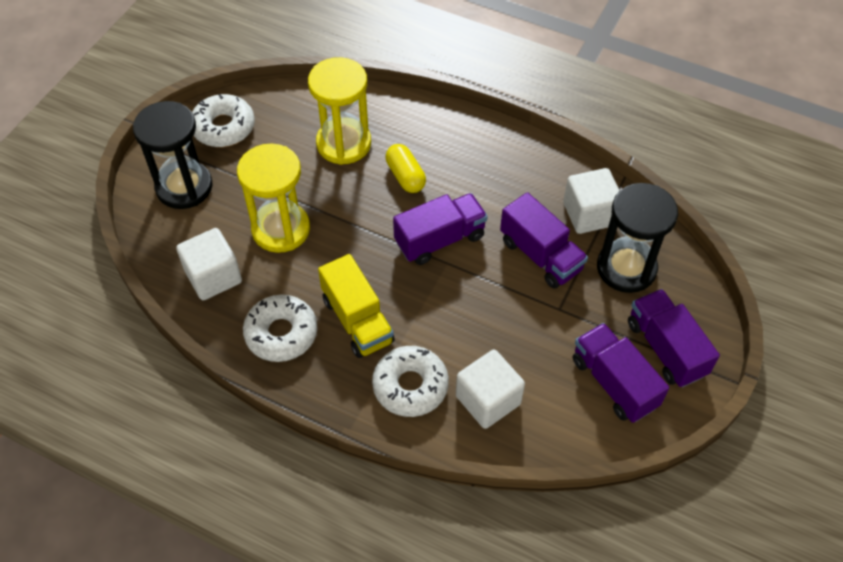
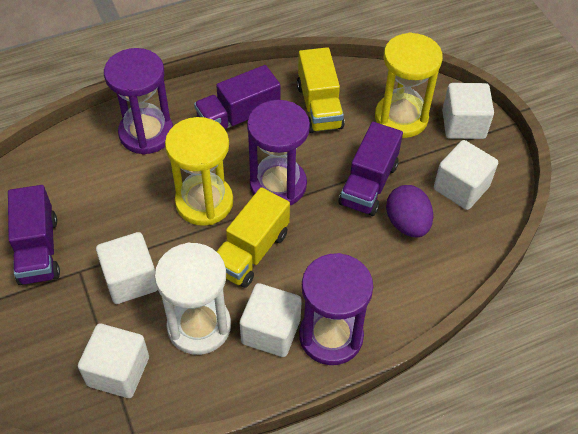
black hourglass: 2 -> 0
purple egg: 0 -> 1
purple hourglass: 0 -> 3
purple truck: 4 -> 3
white cube: 3 -> 5
white donut: 3 -> 0
white hourglass: 0 -> 1
yellow capsule: 1 -> 0
yellow truck: 1 -> 2

